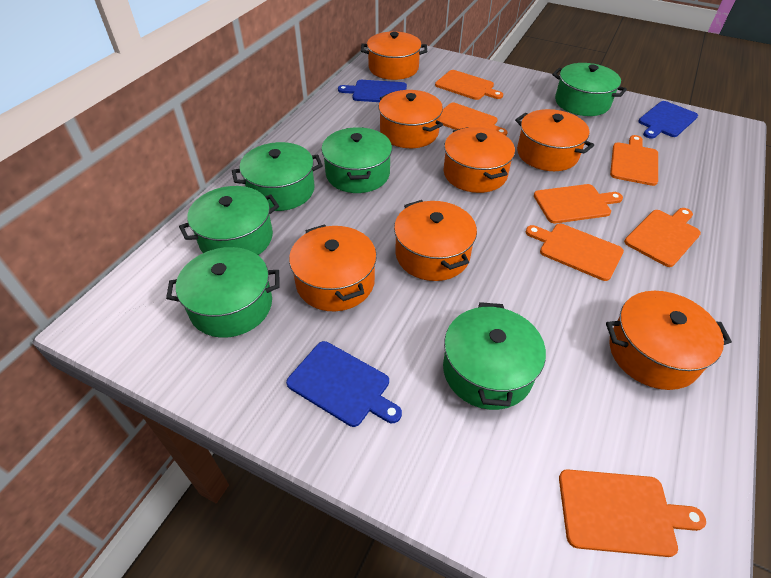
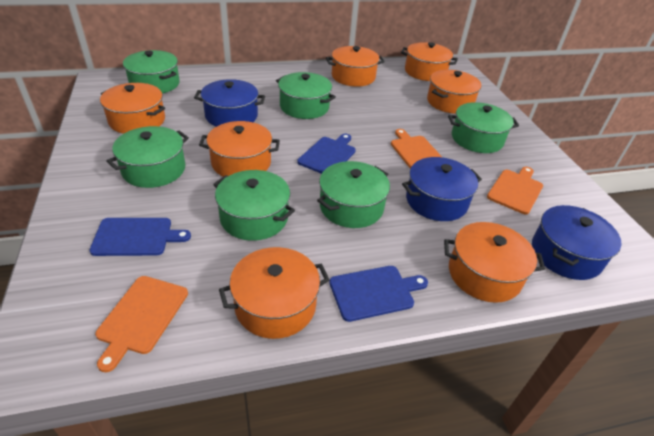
blue pot: 0 -> 3
orange cutting board: 7 -> 3

